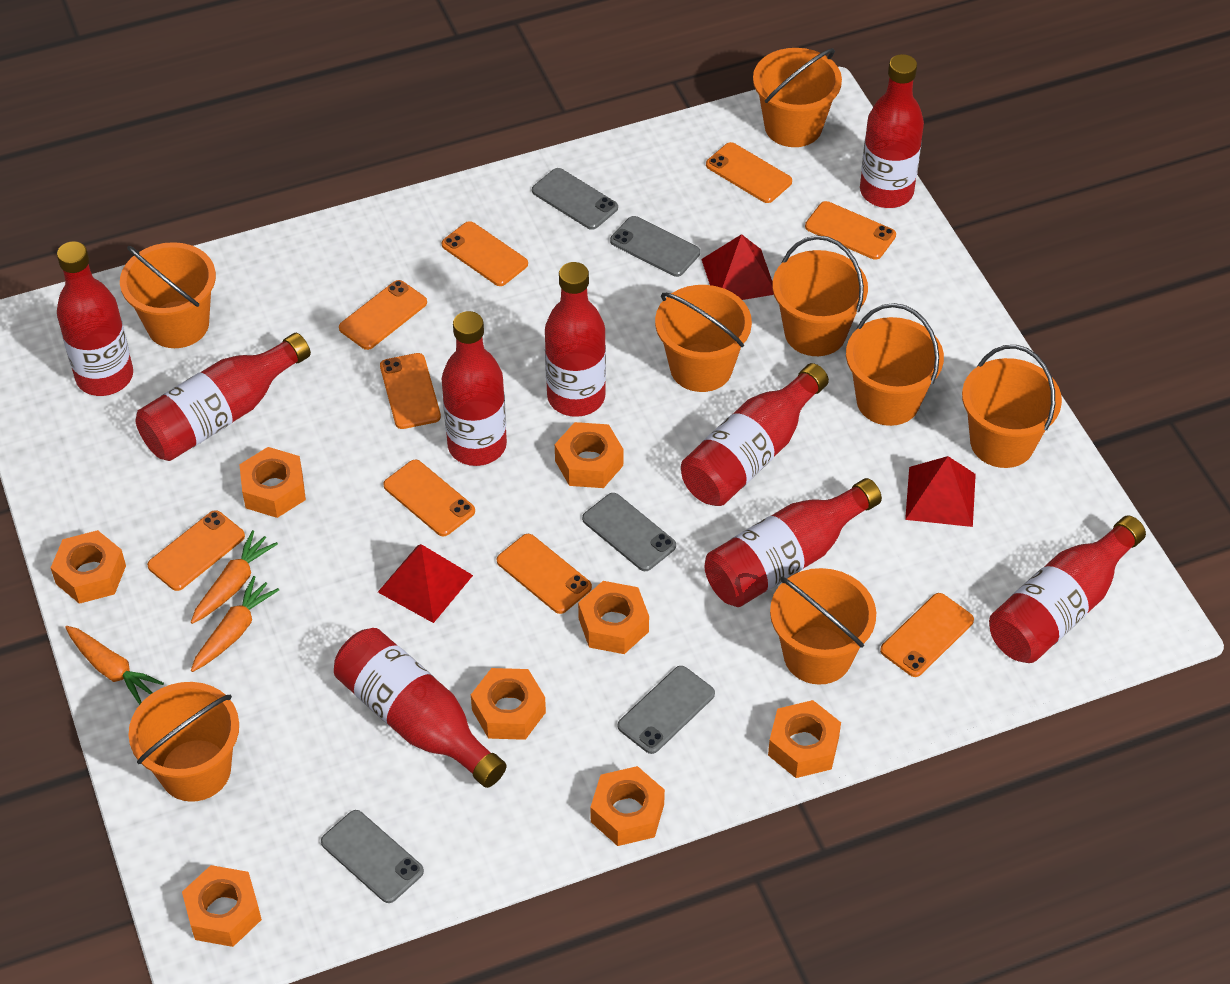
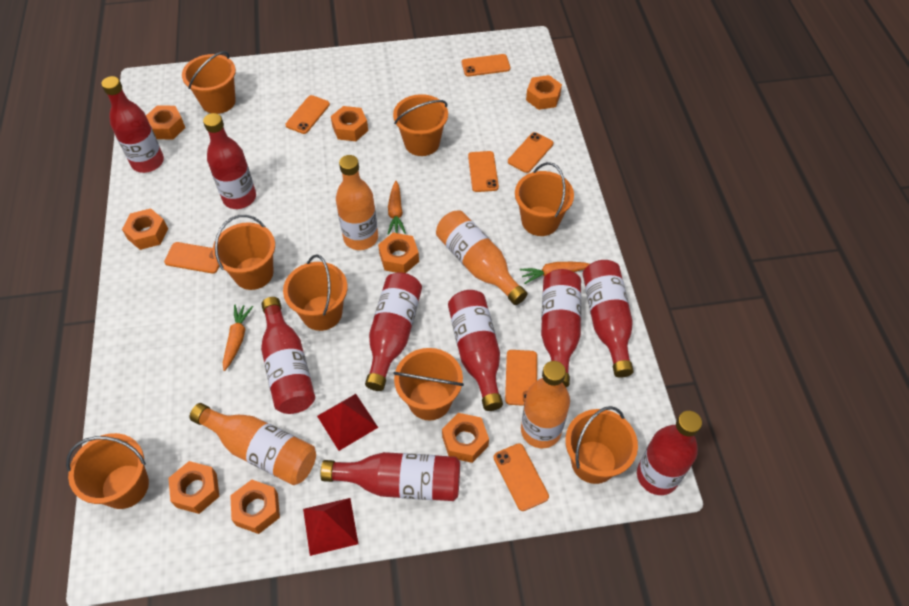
grey phone: 5 -> 0
orange bottle: 0 -> 4
orange phone: 9 -> 7
red pyramid: 3 -> 2

